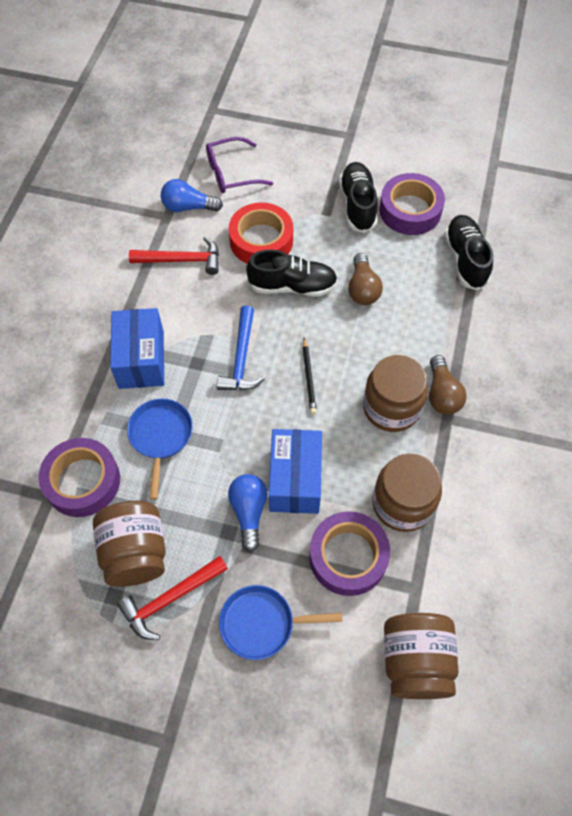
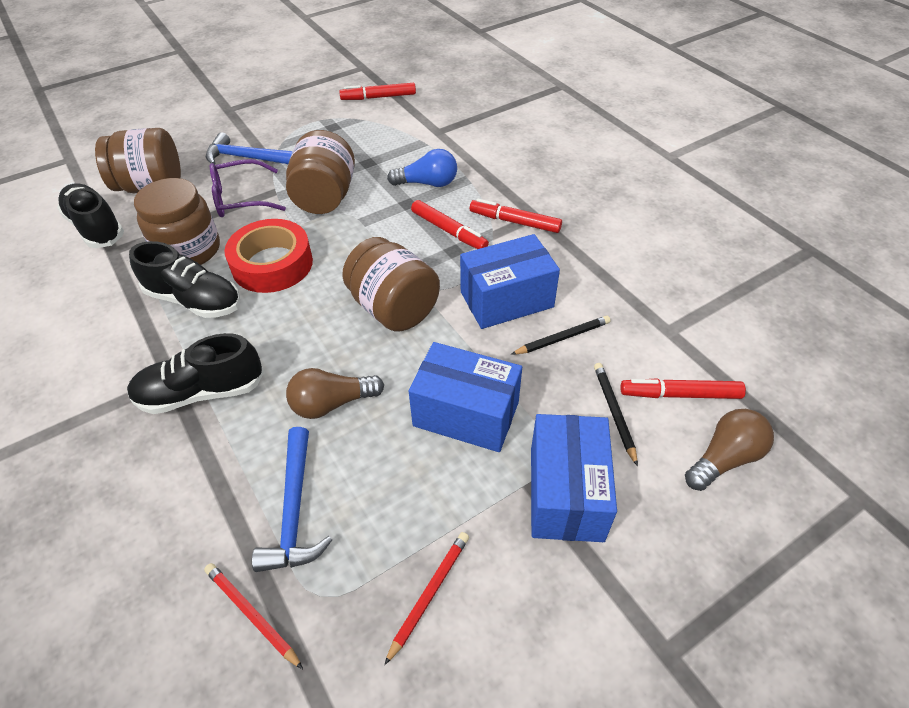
black pencil: 1 -> 2
blue box: 2 -> 3
blue hammer: 1 -> 2
blue light bulb: 2 -> 1
blue pan: 2 -> 0
purple tape: 3 -> 0
red hammer: 2 -> 0
red marker: 0 -> 4
red pencil: 0 -> 2

